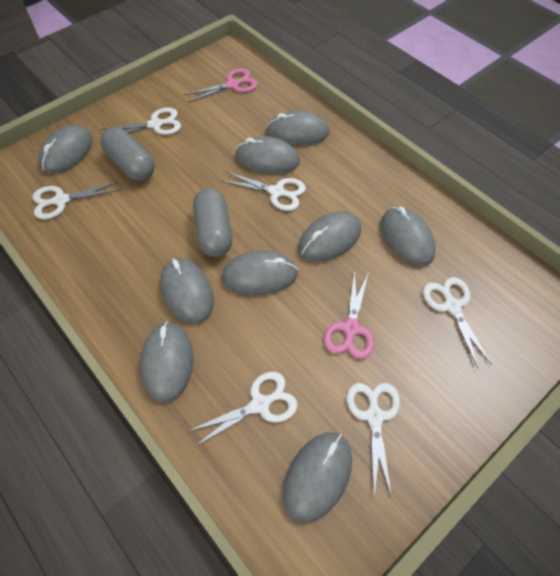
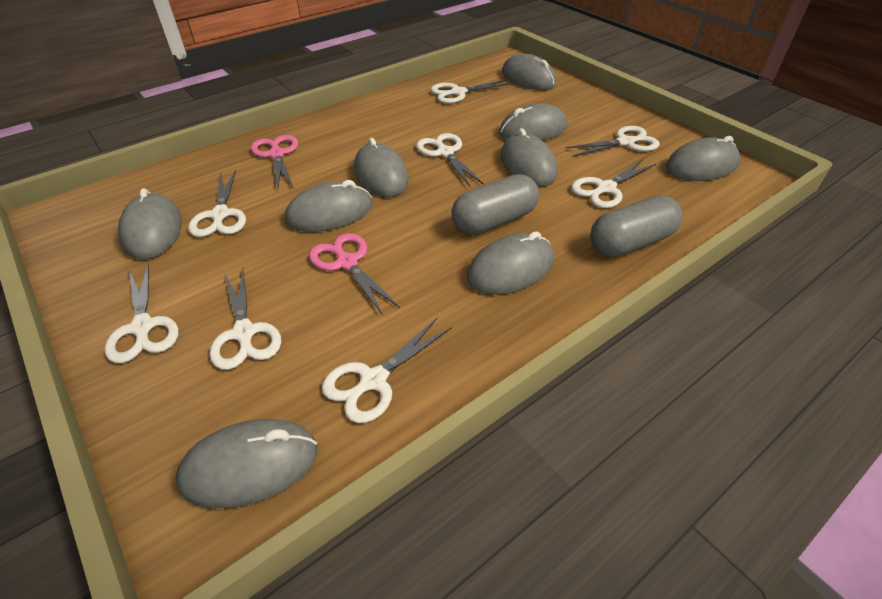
white scissors: 6 -> 8

